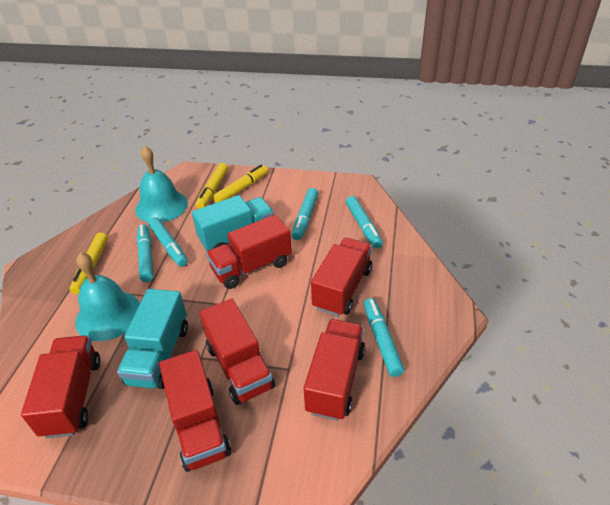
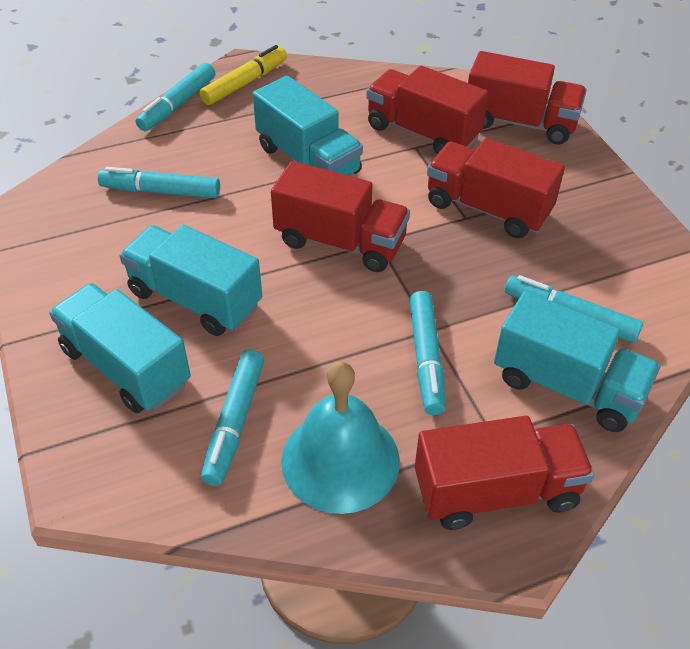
red truck: 6 -> 5
turquoise bell: 2 -> 1
turquoise truck: 2 -> 4
yellow marker: 3 -> 1

